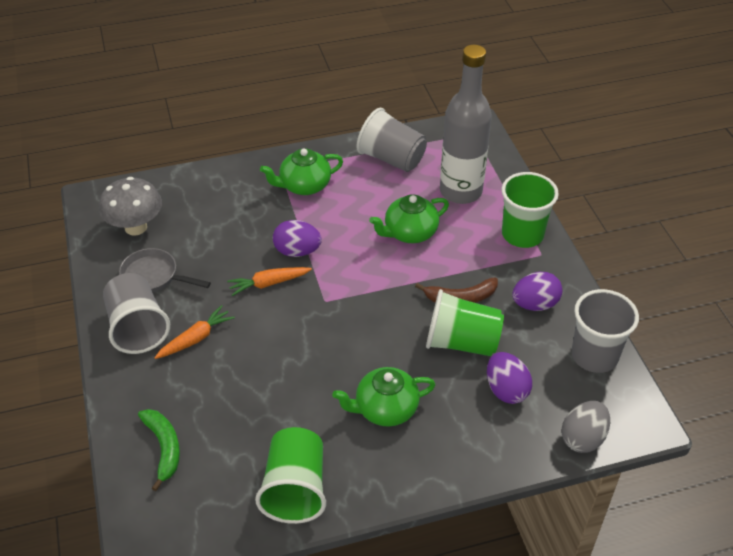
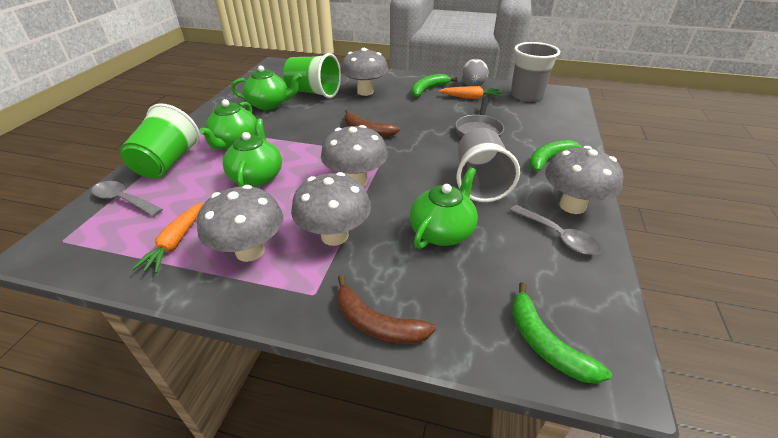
brown banana: 1 -> 2
green banana: 1 -> 3
green cup: 3 -> 2
green teapot: 3 -> 4
grey bottle: 1 -> 0
grey cup: 3 -> 2
grey mushroom: 1 -> 5
grey spoon: 0 -> 2
purple egg: 3 -> 0

